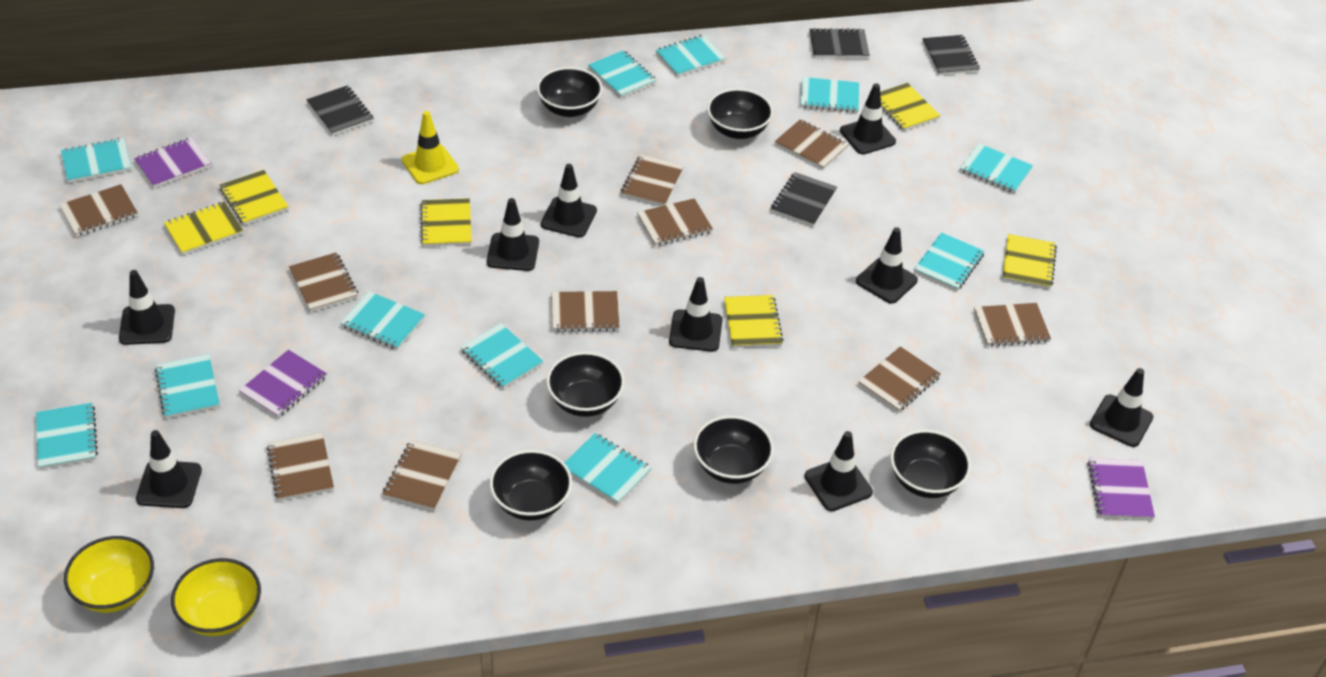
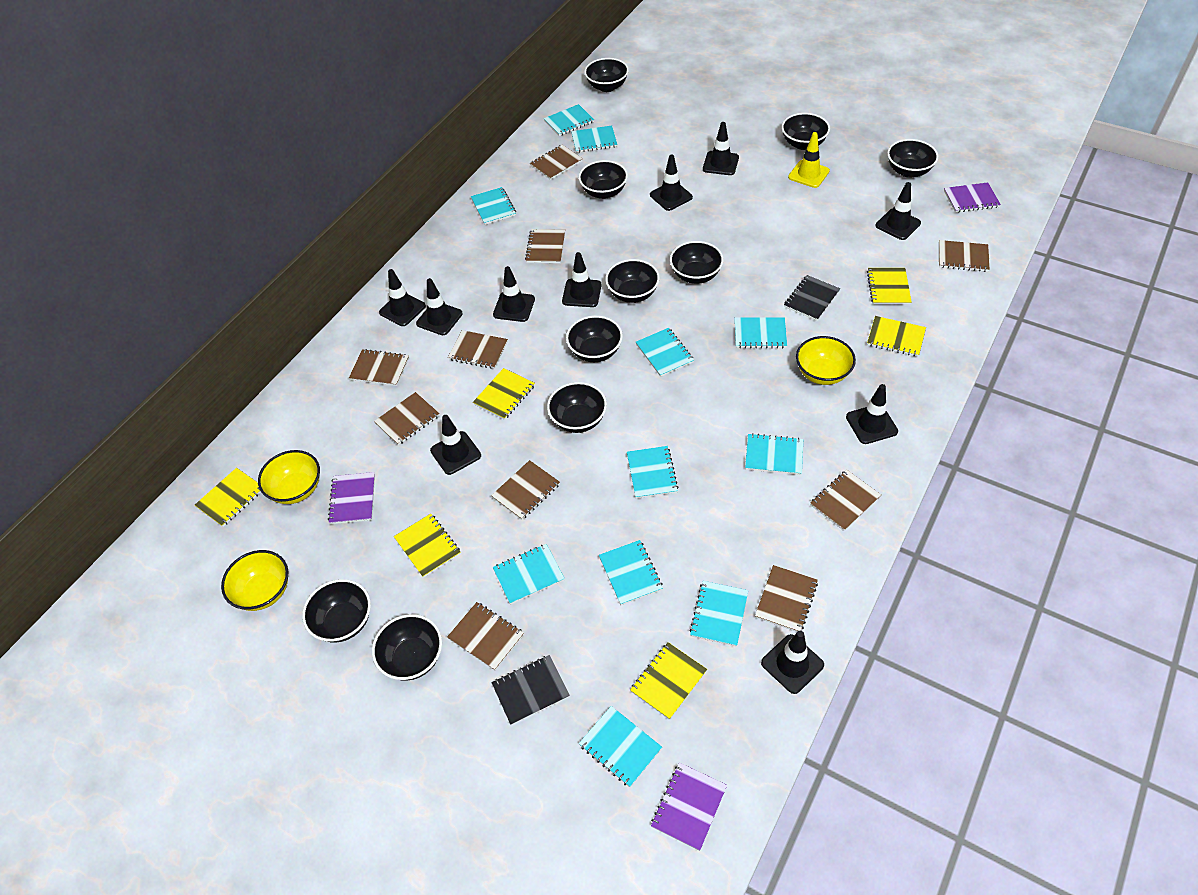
black bowl: 6 -> 10
black notebook: 4 -> 2
black traffic cone: 9 -> 10
yellow bowl: 2 -> 3

